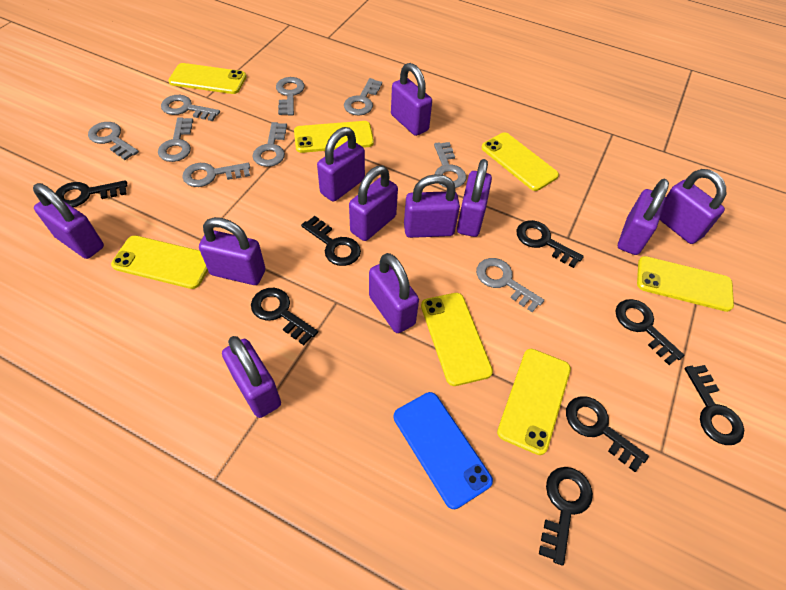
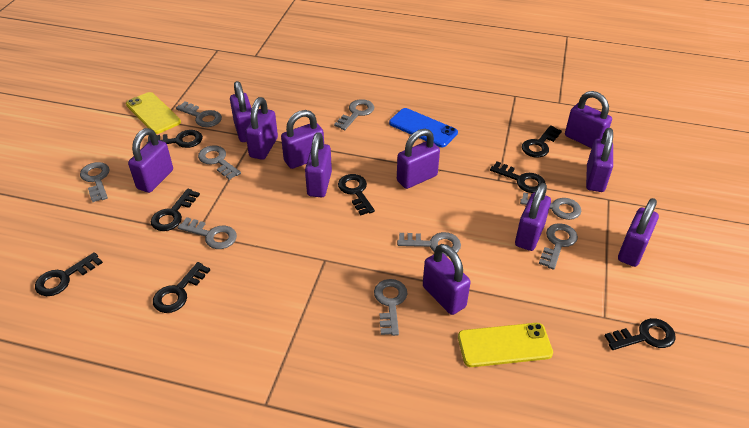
yellow phone: 7 -> 2

